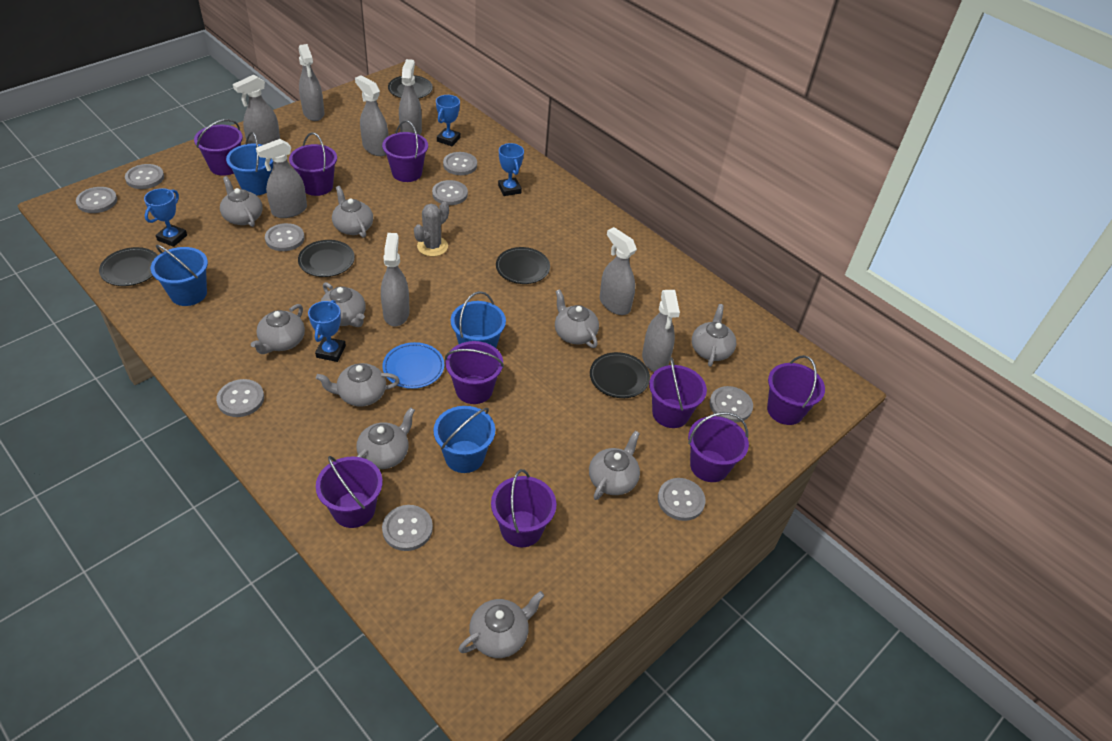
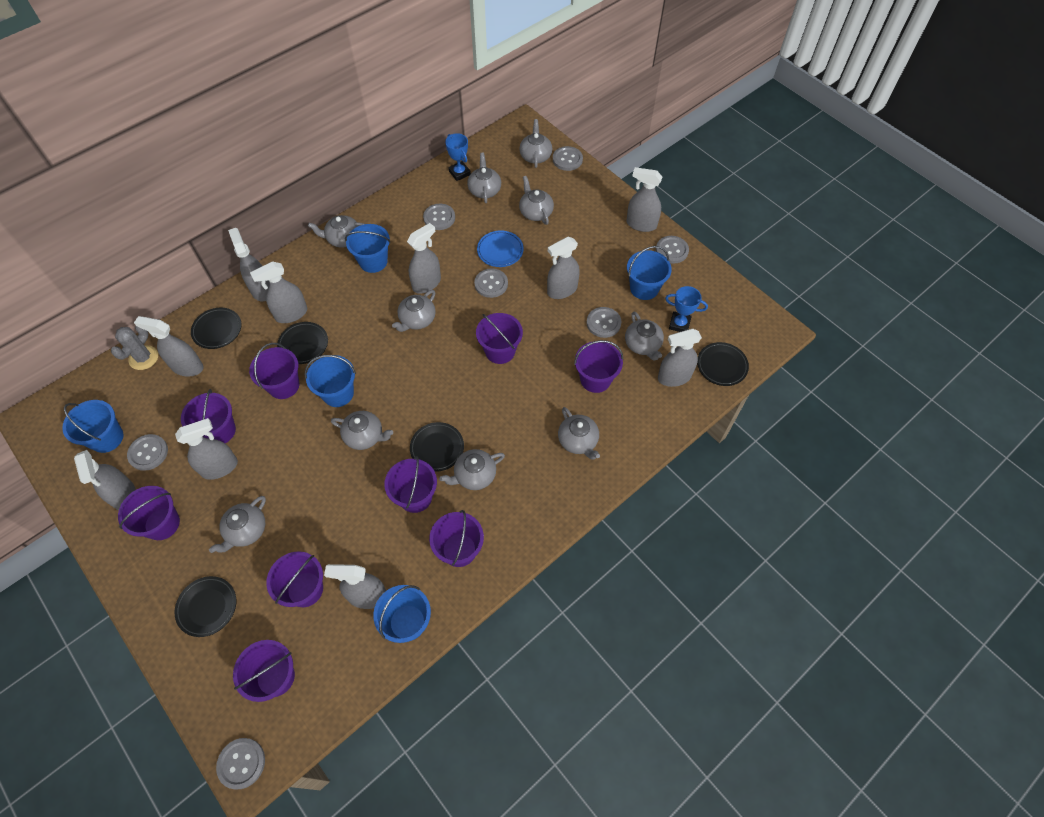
blue bucket: 4 -> 5
blue trophy: 4 -> 2
grey button: 9 -> 7
grey spray bottle: 8 -> 10

